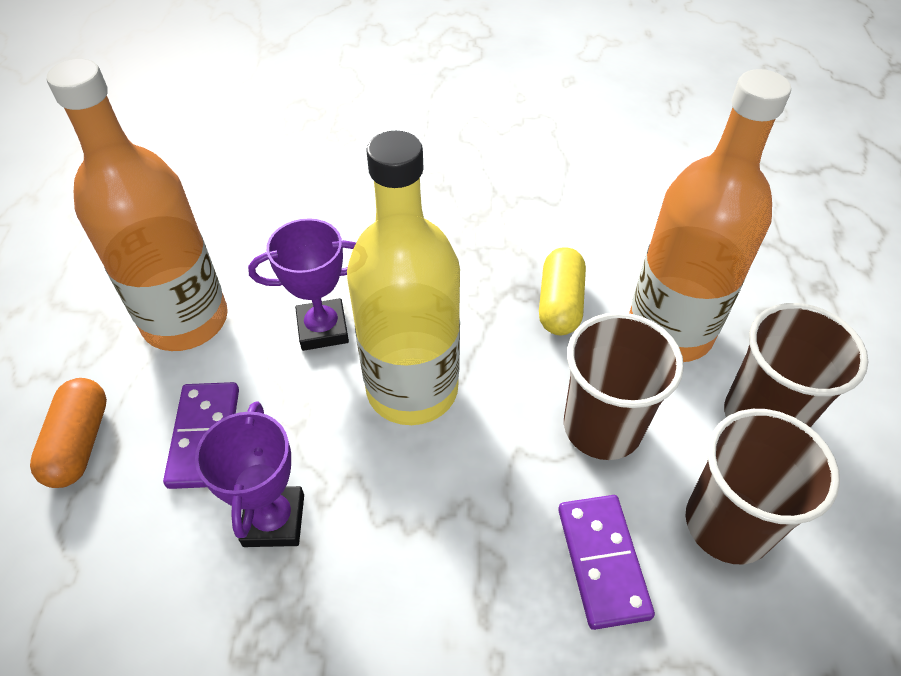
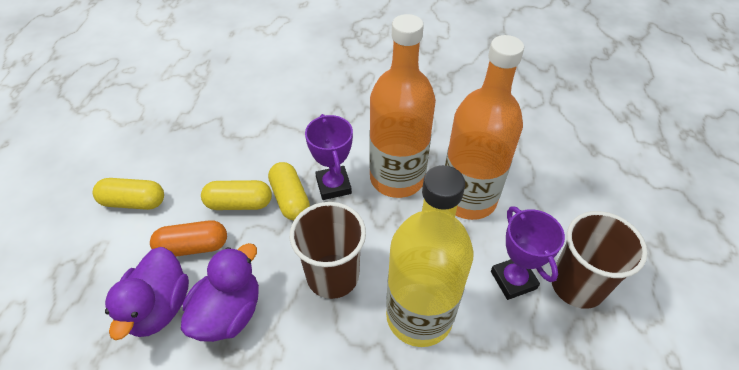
brown cup: 3 -> 2
purple domino: 2 -> 0
purple duck: 0 -> 2
yellow capsule: 1 -> 3

